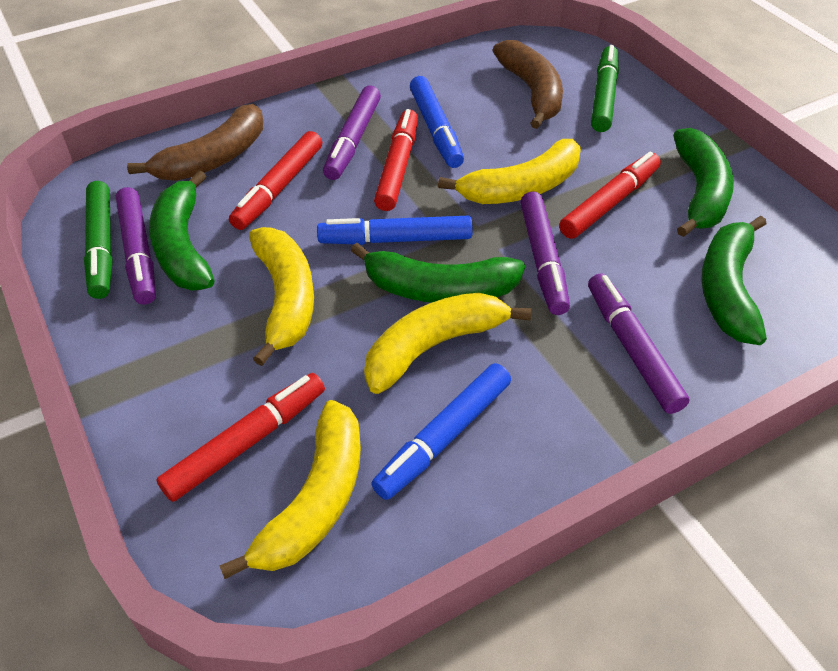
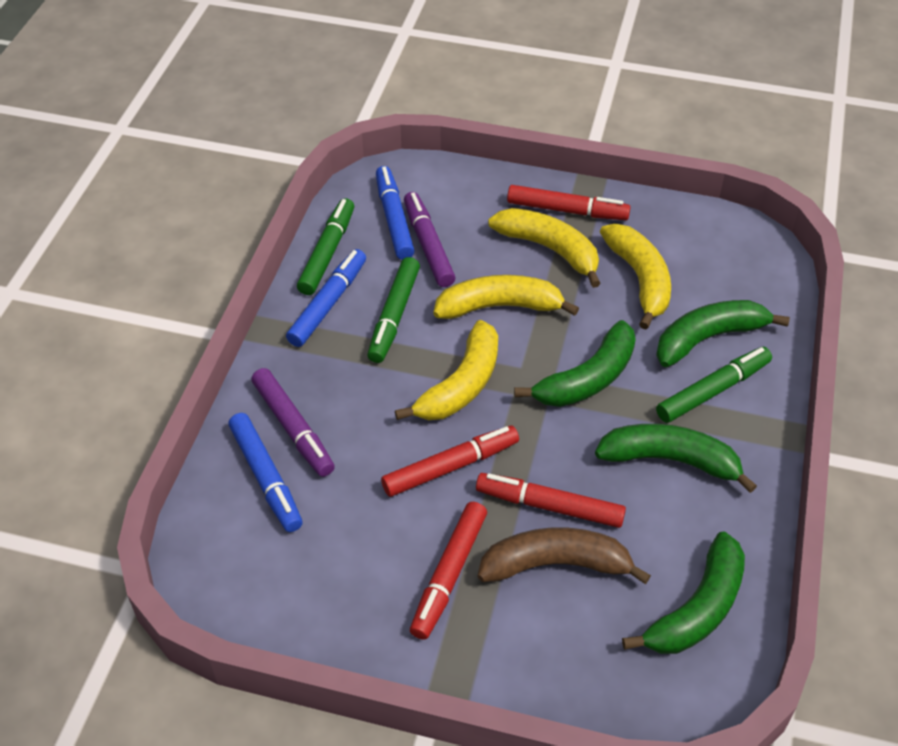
brown banana: 2 -> 1
green marker: 2 -> 3
purple marker: 4 -> 2

